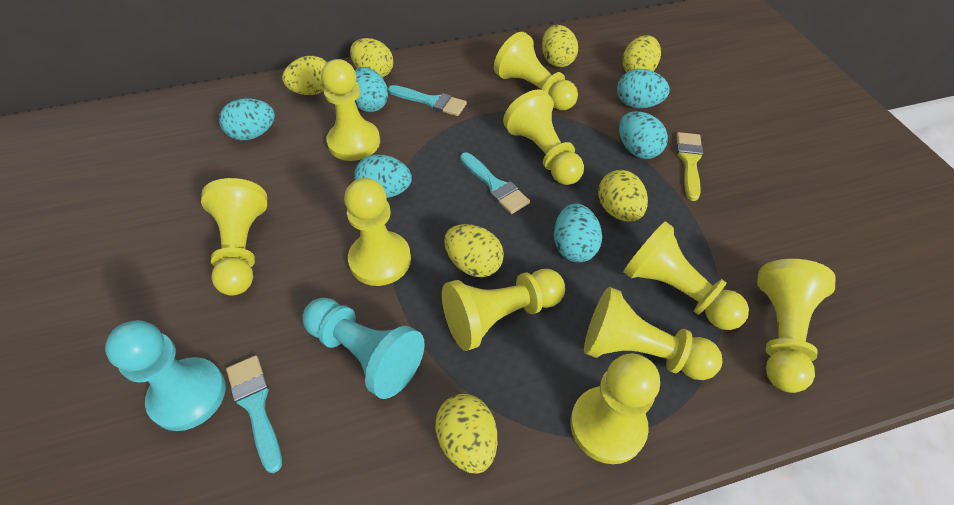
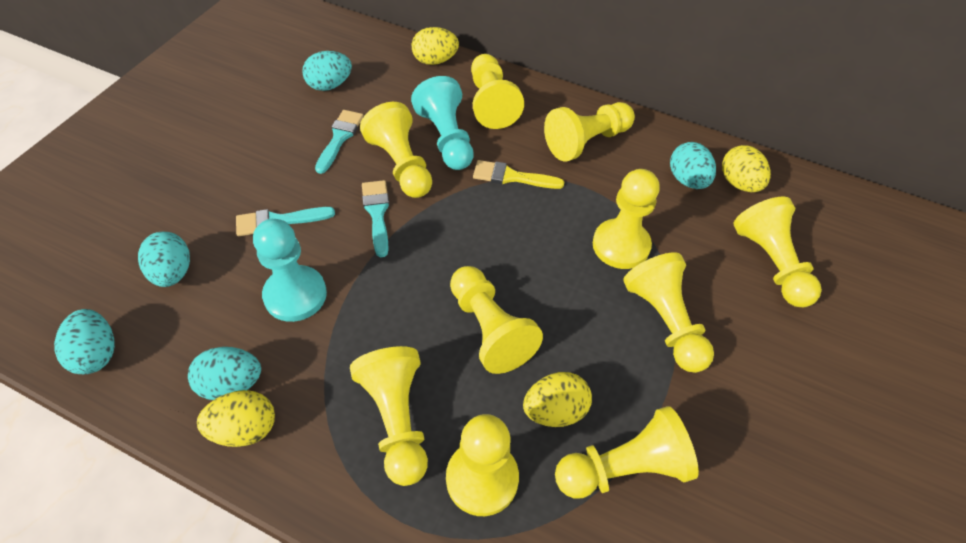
turquoise egg: 6 -> 5
yellow egg: 7 -> 4

